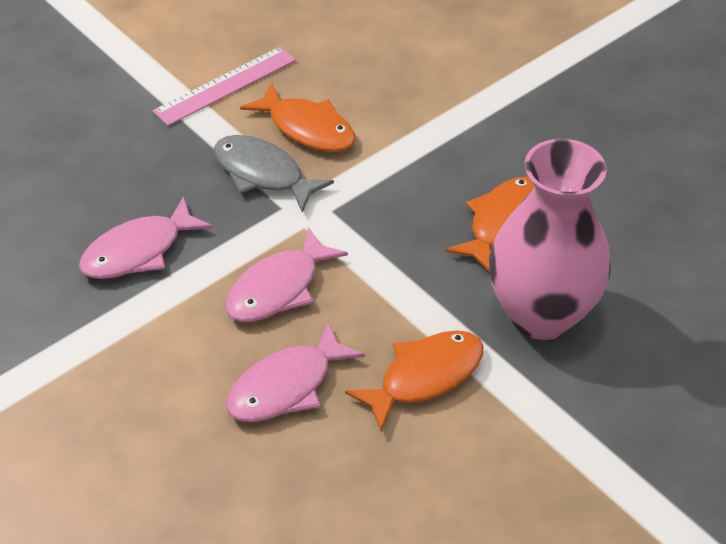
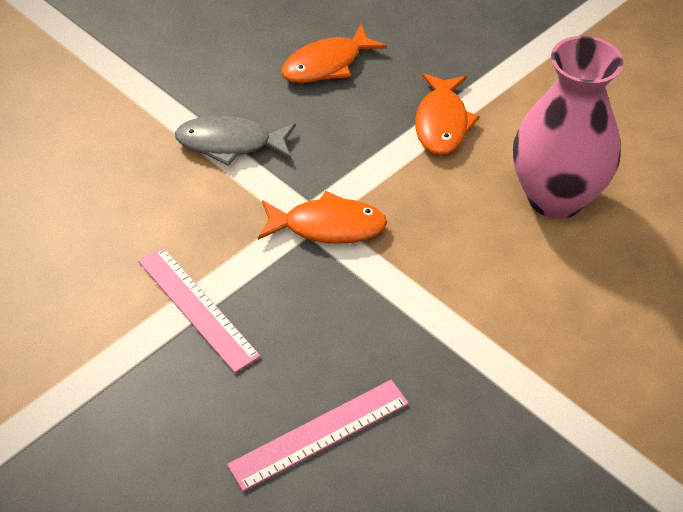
pink fish: 3 -> 0
pink ruler: 1 -> 2

